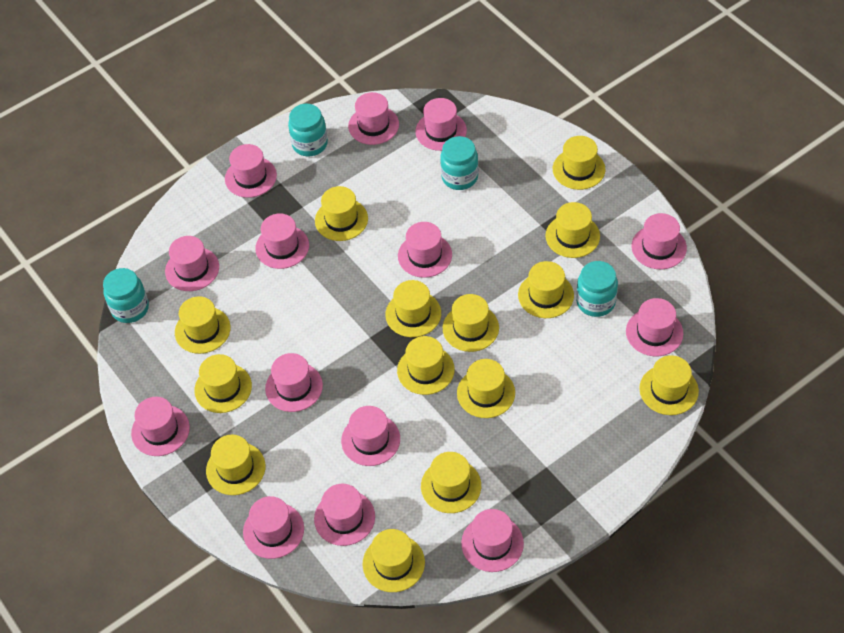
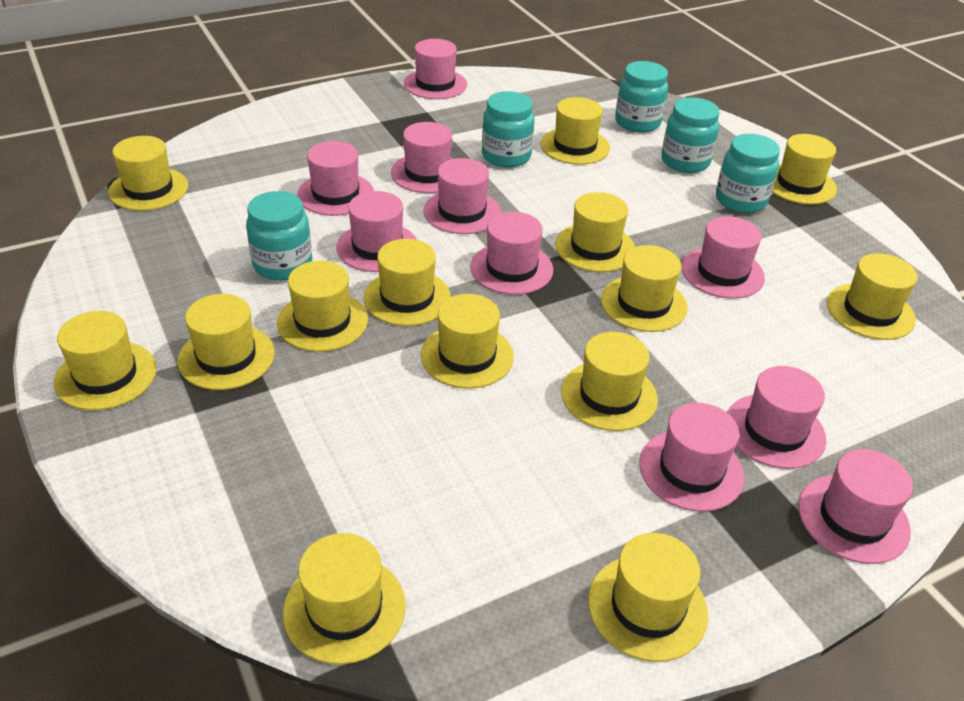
pink hat: 14 -> 10
turquoise jar: 4 -> 5

